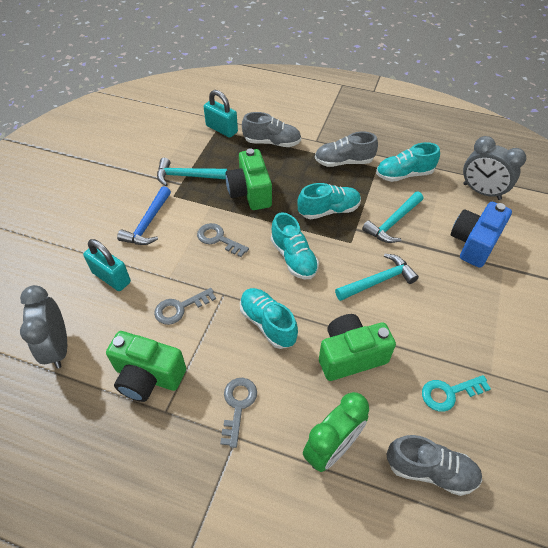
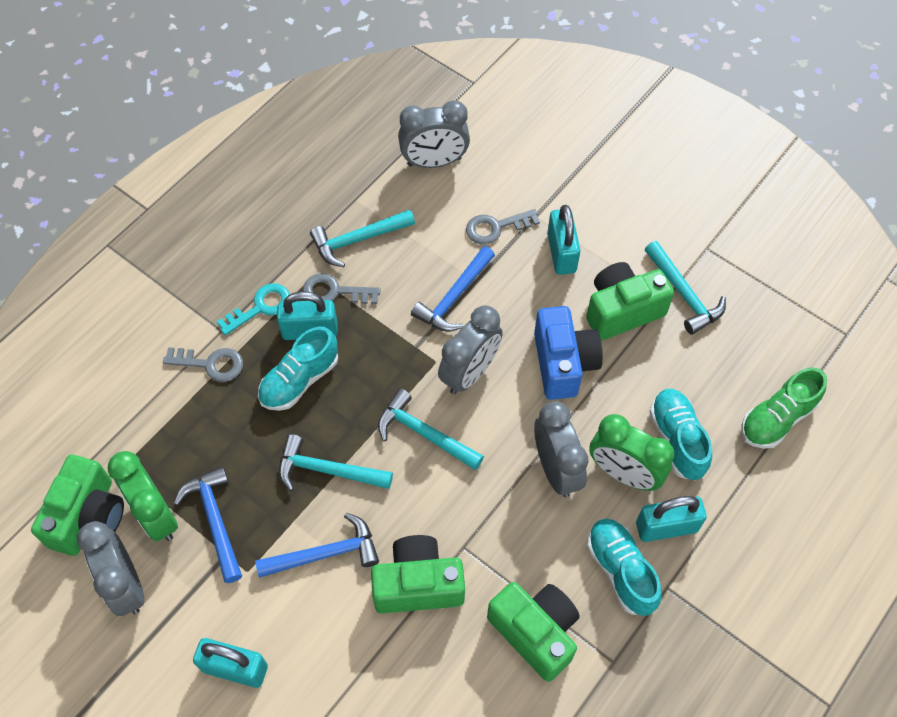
blue hammer: 1 -> 3
green camera: 3 -> 4
green clock: 1 -> 2
green shoe: 0 -> 1
grey clock: 2 -> 4
grey shoe: 3 -> 0
turquoise hammer: 3 -> 4
turquoise padlock: 2 -> 4
turquoise shoe: 4 -> 3

